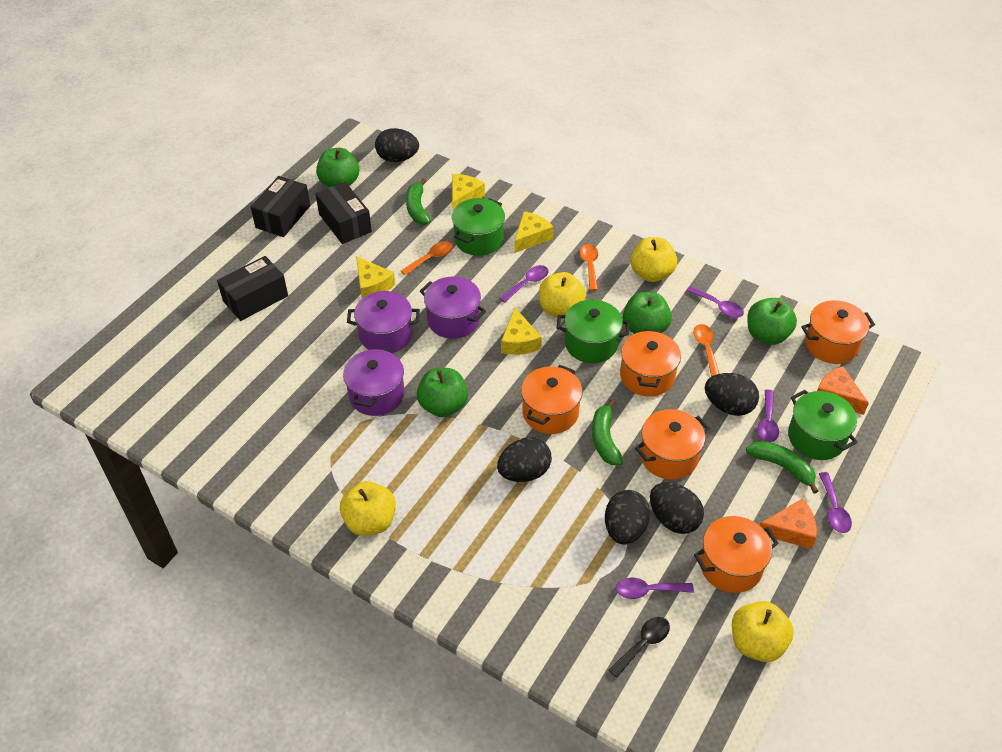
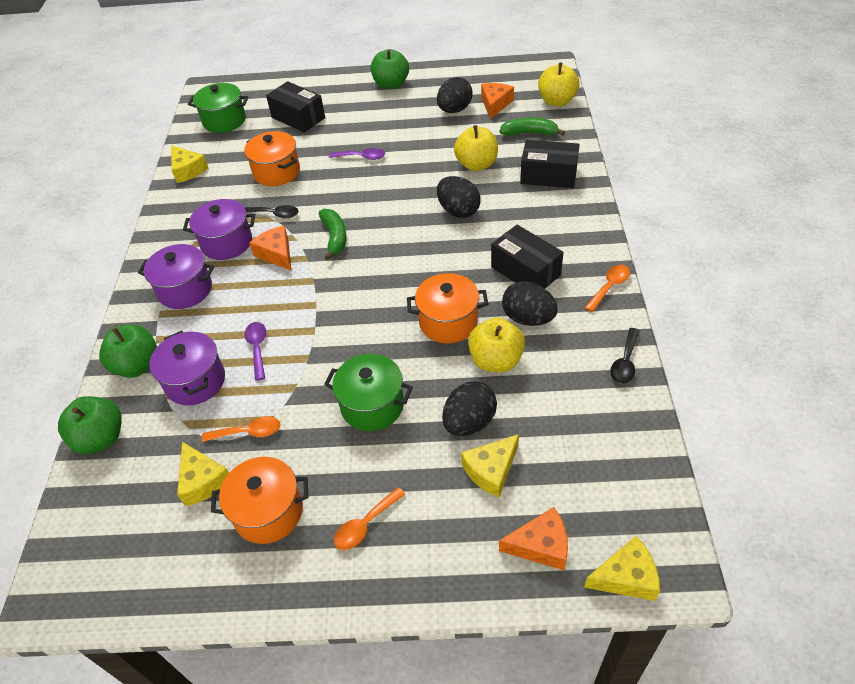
black egg: 5 -> 4
black spoon: 1 -> 2
green apple: 4 -> 3
green banana: 3 -> 2
green pot: 3 -> 2
orange cheese: 2 -> 3
orange pot: 5 -> 3
purple spoon: 5 -> 2
yellow apple: 4 -> 3

